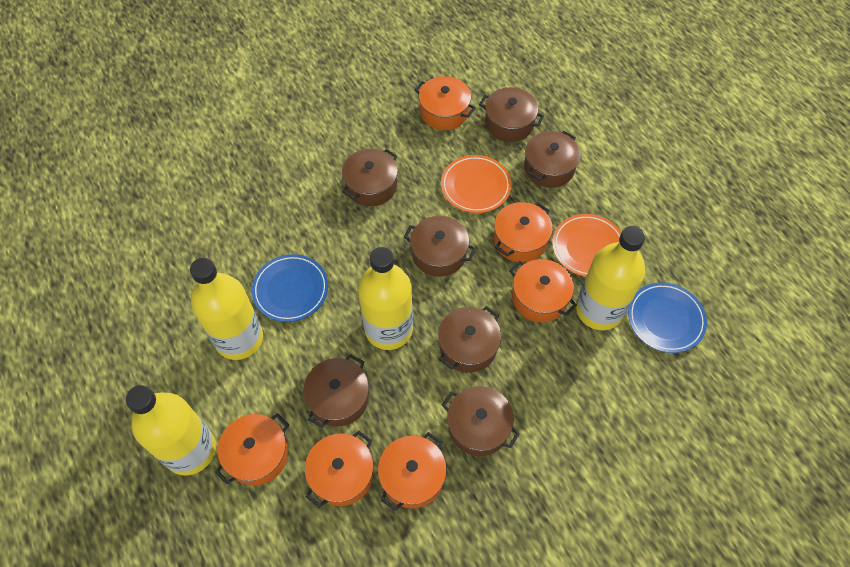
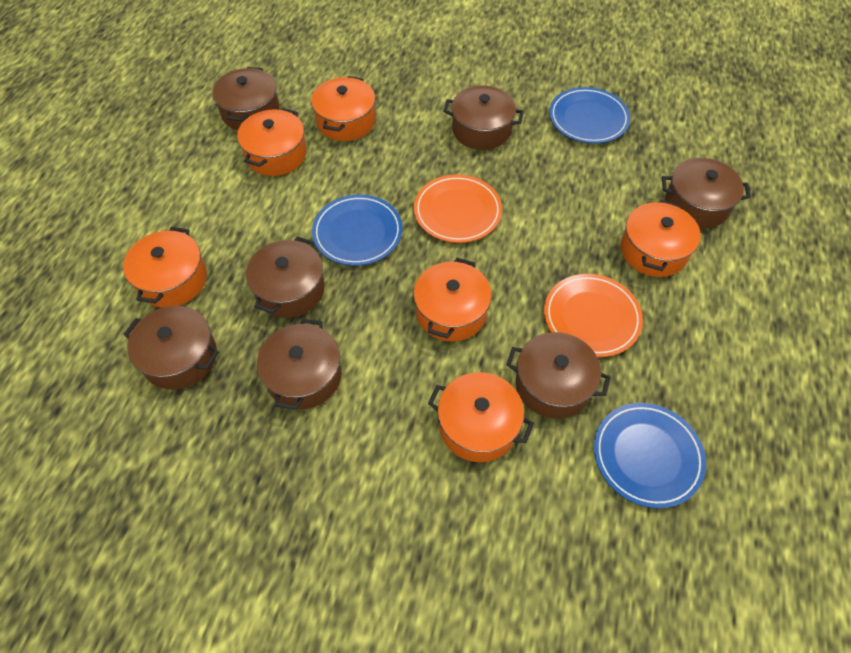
blue plate: 2 -> 3
yellow bottle: 4 -> 0

